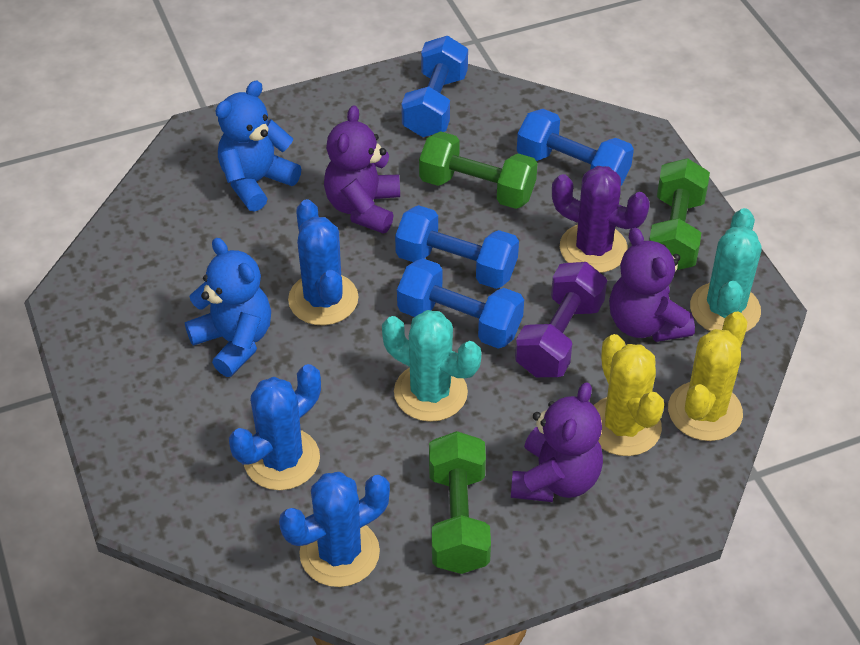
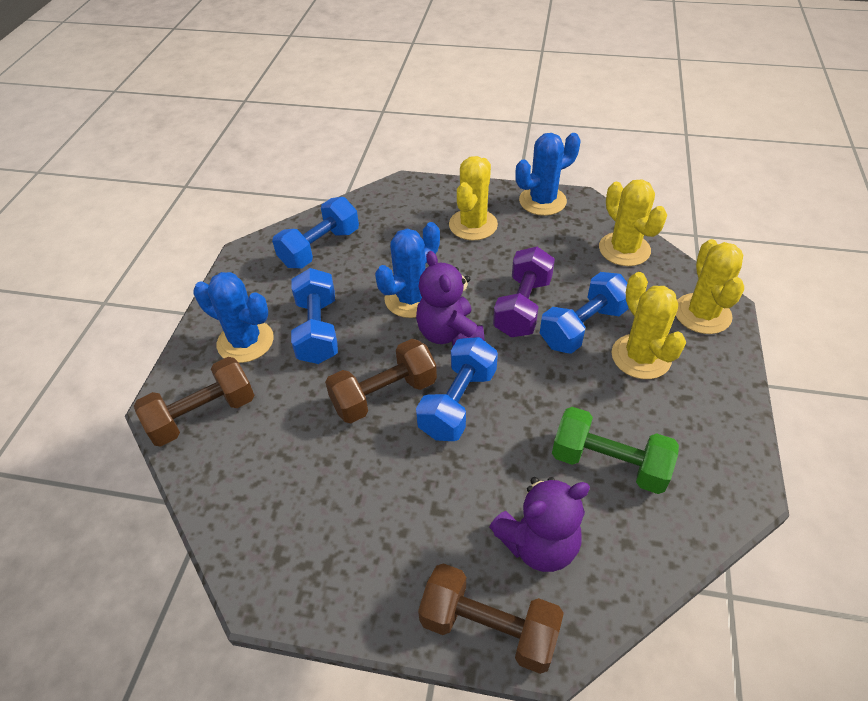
blue teddy bear: 2 -> 0
brown dumbbell: 0 -> 3
green dumbbell: 3 -> 1
purple cactus: 1 -> 0
purple teddy bear: 3 -> 2
turquoise cactus: 2 -> 0
yellow cactus: 2 -> 4

